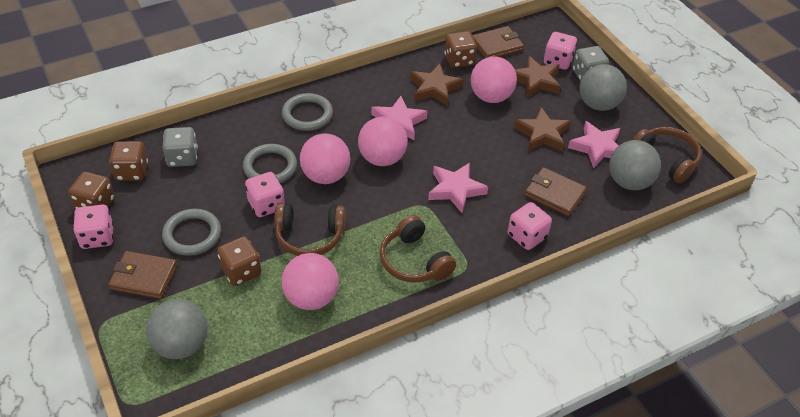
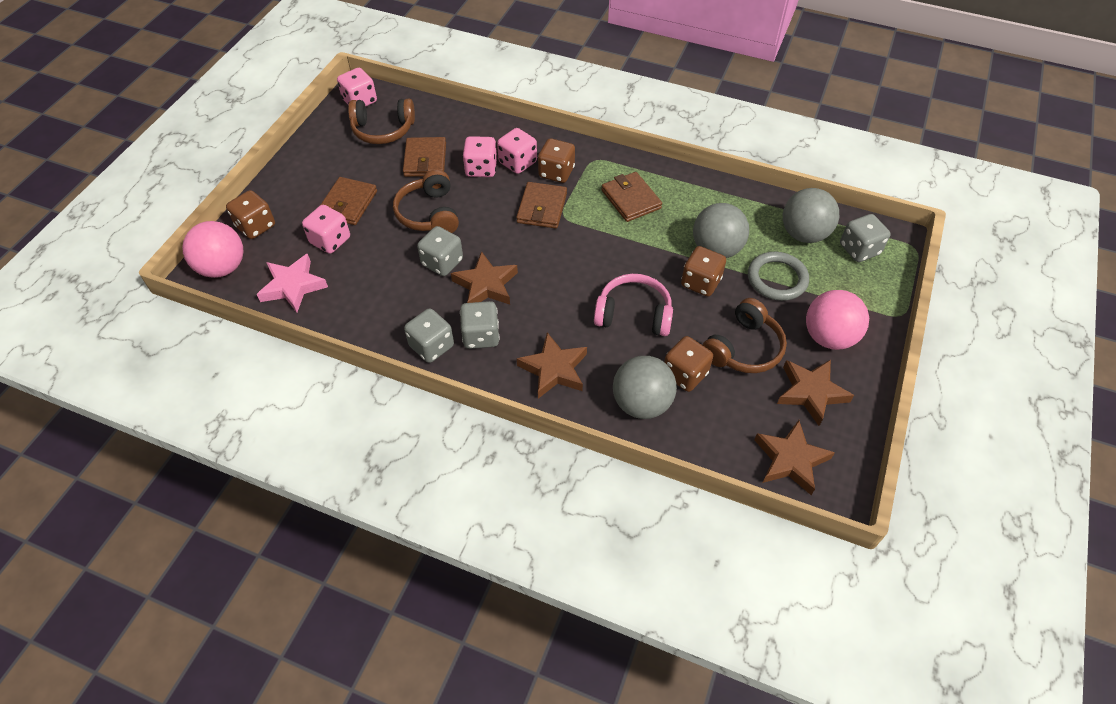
brown star: 3 -> 4
brown wallet: 3 -> 4
grey dice: 2 -> 4
grey ring: 3 -> 1
pink ball: 4 -> 2
pink headphones: 0 -> 1
pink star: 3 -> 1

